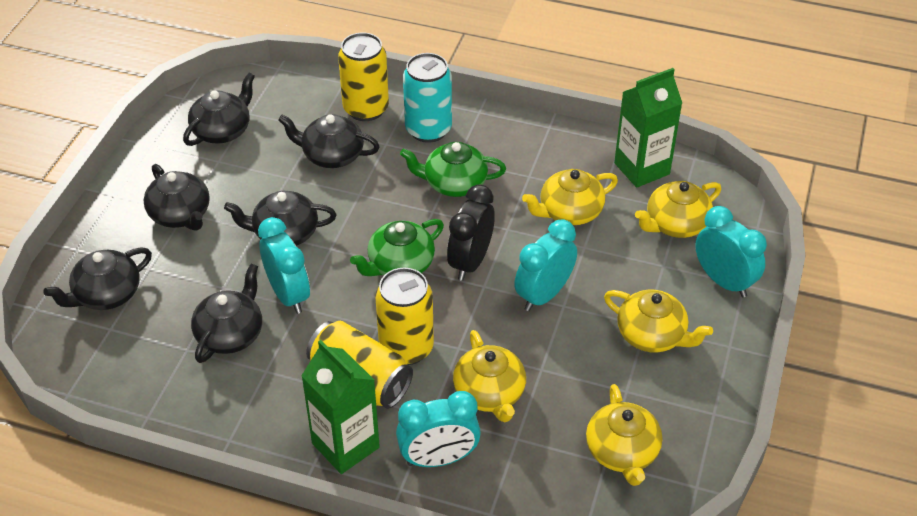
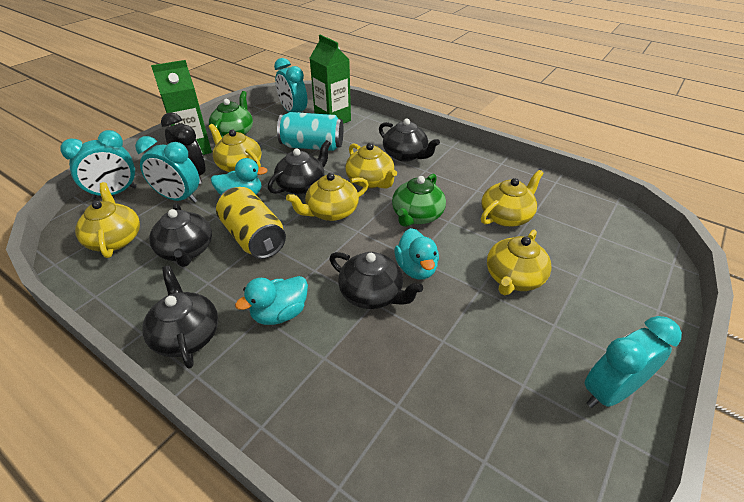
black teapot: 6 -> 5
turquoise duck: 0 -> 3
yellow can: 3 -> 1
yellow teapot: 5 -> 6

